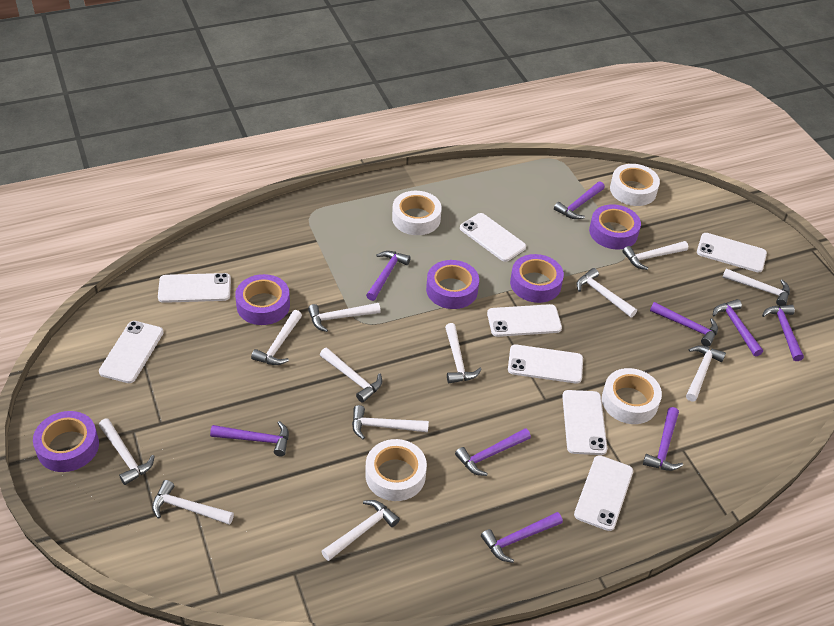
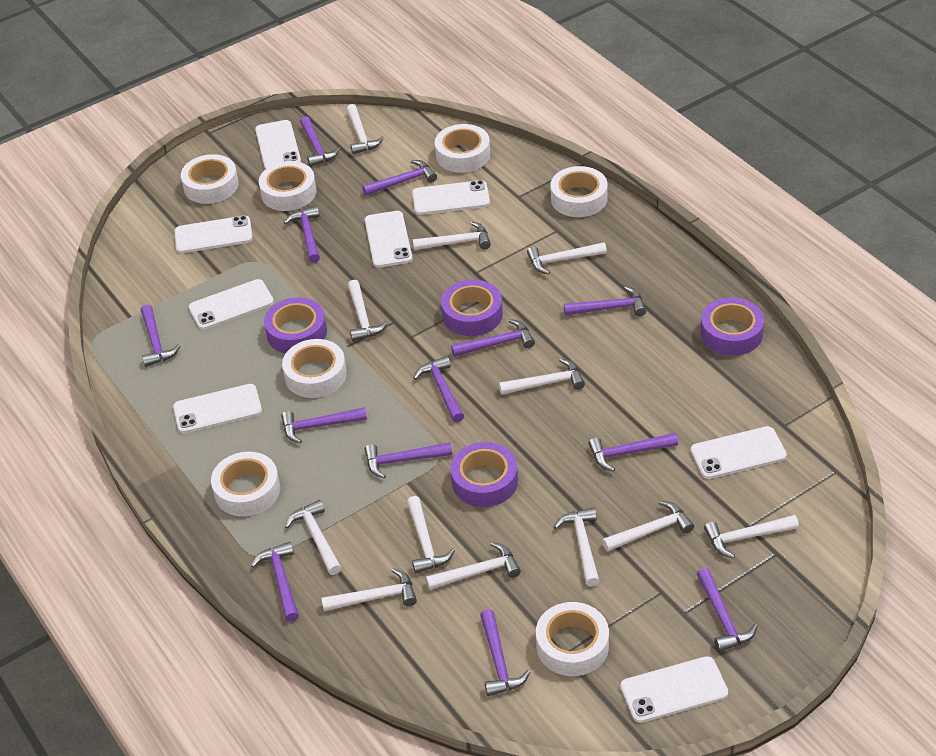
purple hammer: 9 -> 13
purple tape: 5 -> 4
white tape: 4 -> 7

